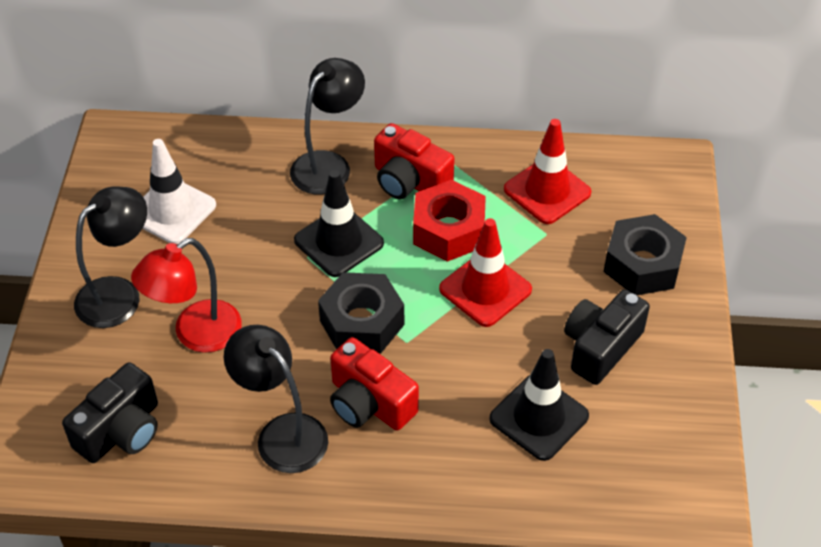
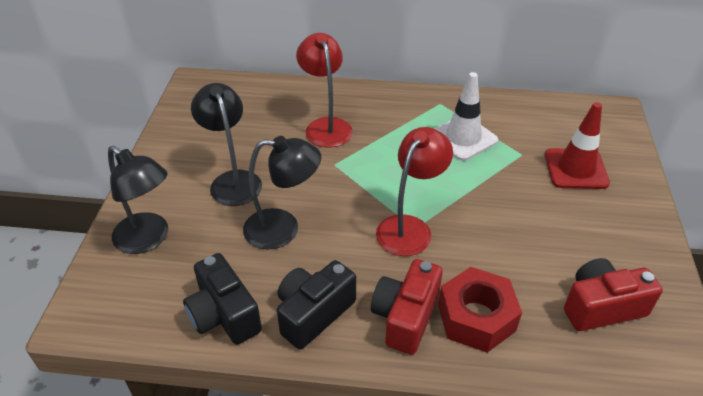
black nut: 2 -> 0
black traffic cone: 2 -> 0
red lamp: 1 -> 2
red traffic cone: 2 -> 1

